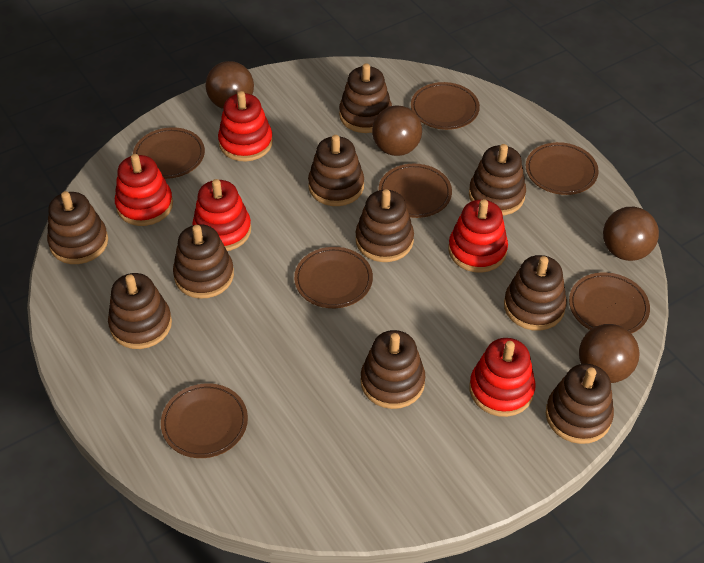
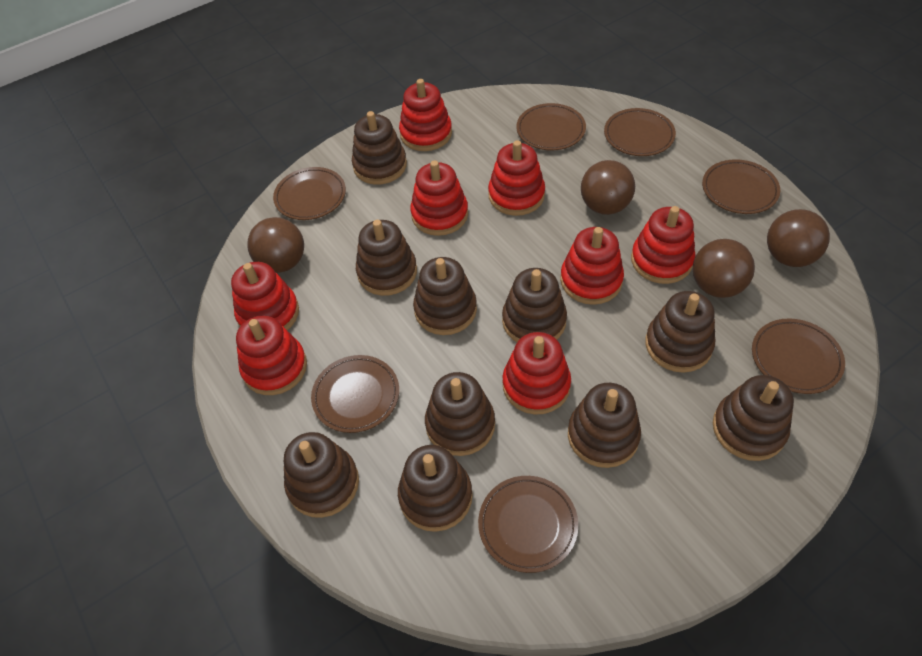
red stacking toy: 5 -> 8

